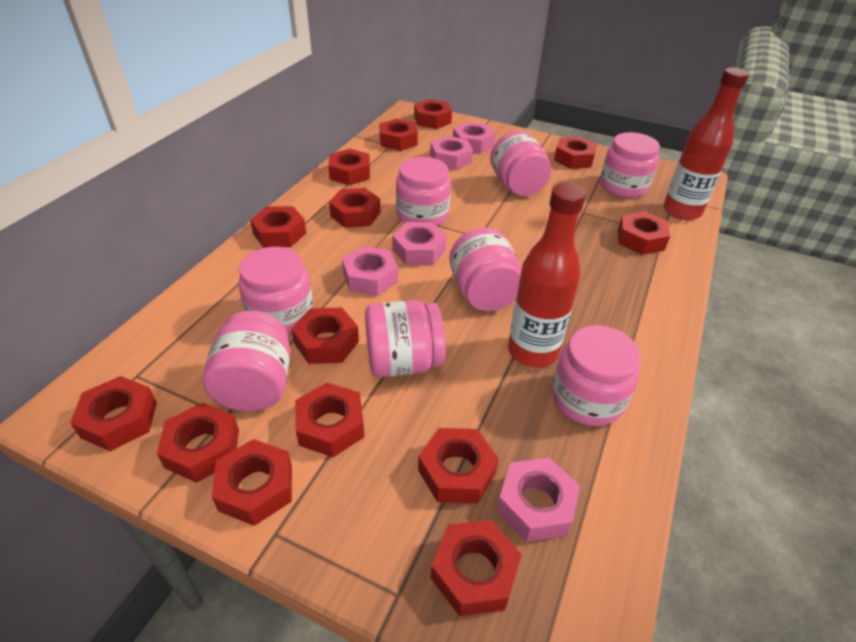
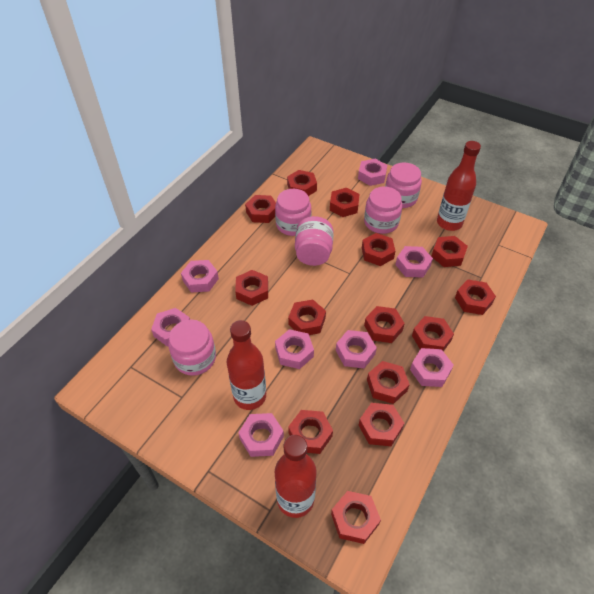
pink jar: 8 -> 5
pink nut: 5 -> 8
red bottle: 2 -> 3

